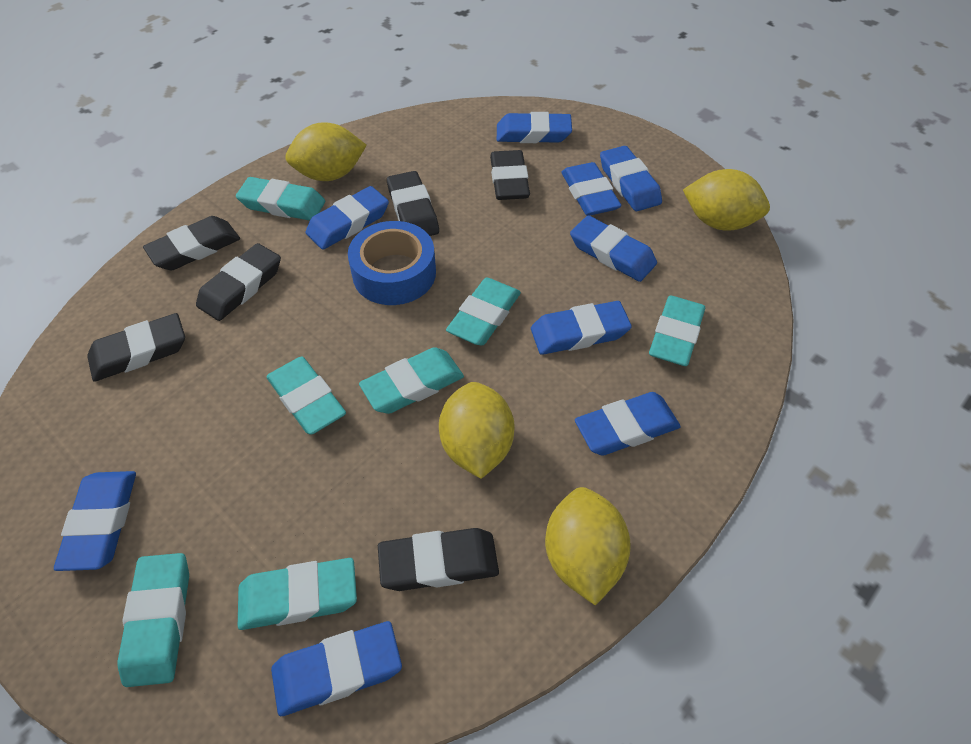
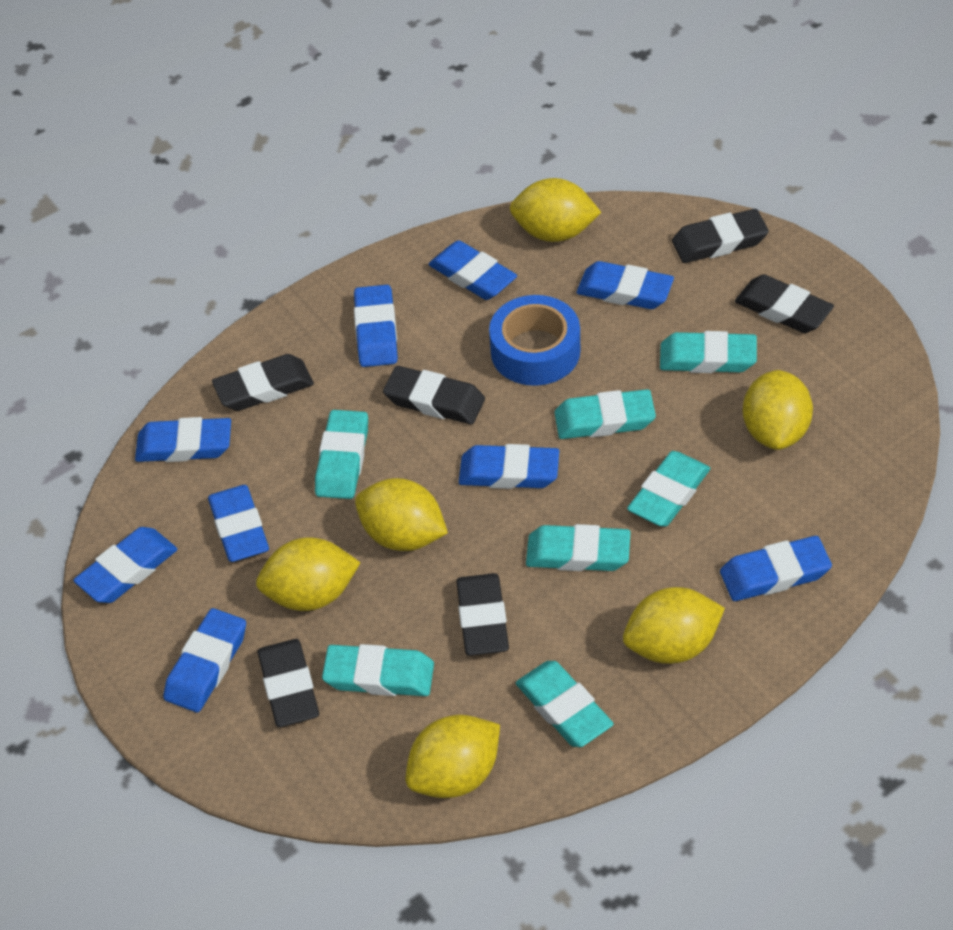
yellow lemon: 4 -> 6

